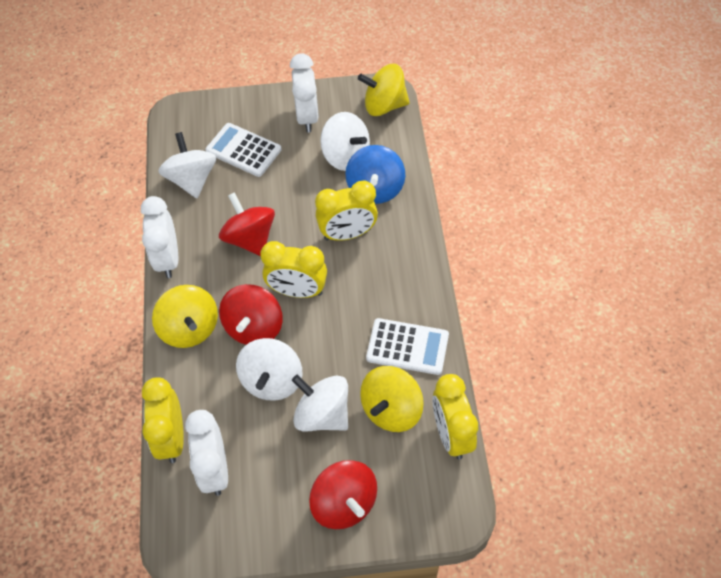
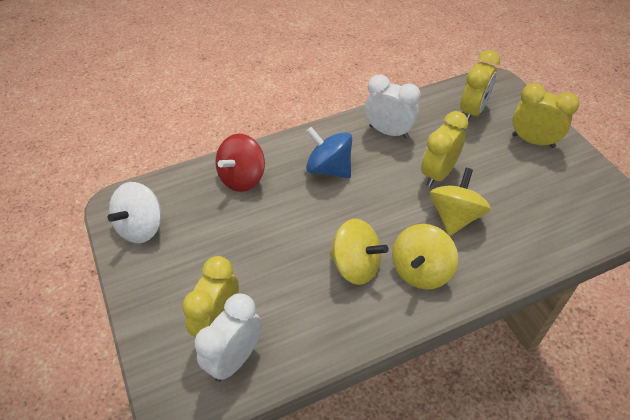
red spinning top: 3 -> 1
white calculator: 2 -> 0
white clock: 3 -> 2
white spinning top: 4 -> 1

